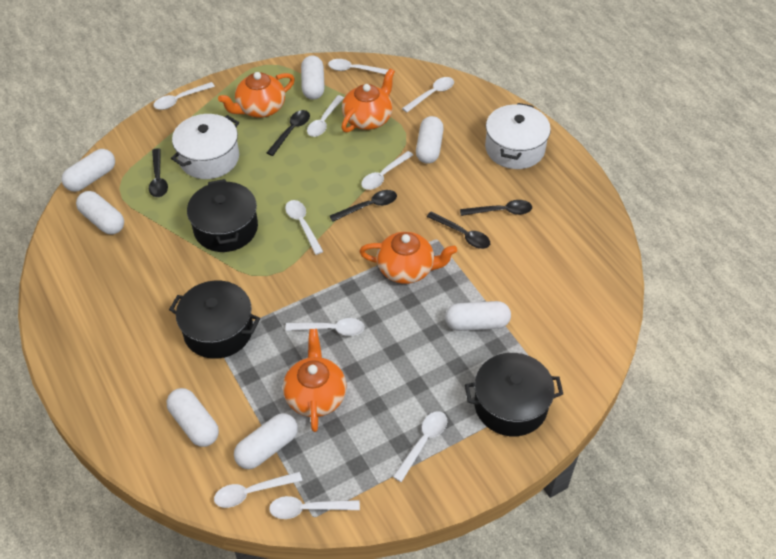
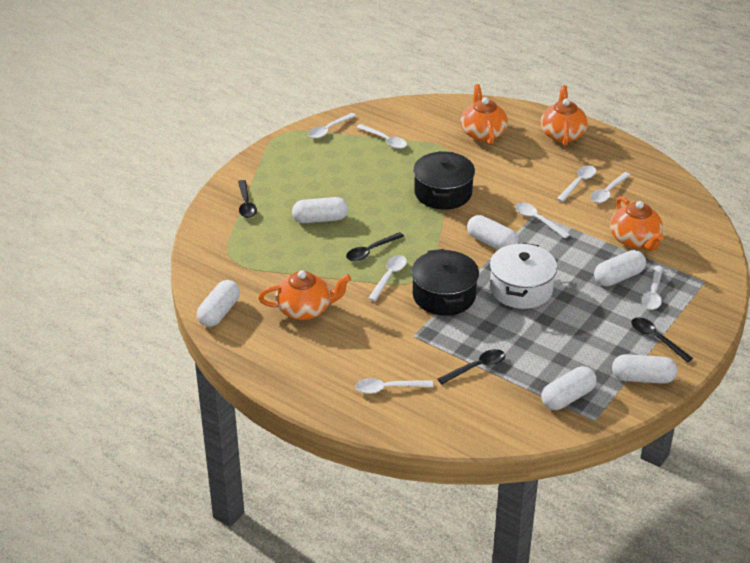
black pot: 3 -> 2
black spoon: 5 -> 4
white capsule: 7 -> 6
white pot: 2 -> 1
white spoon: 10 -> 8

